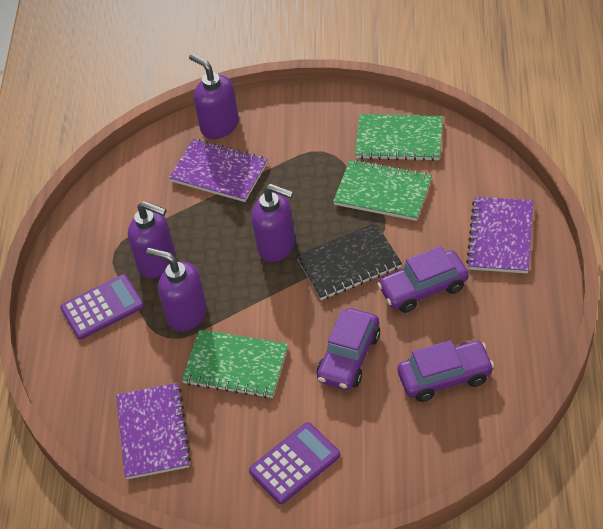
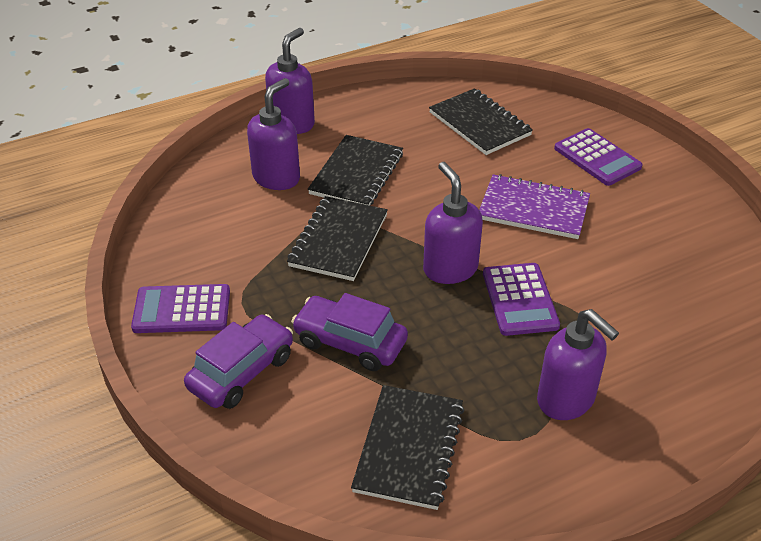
black notebook: 1 -> 4
green notebook: 3 -> 0
purple calculator: 2 -> 3
purple car: 3 -> 2
purple notebook: 3 -> 1

